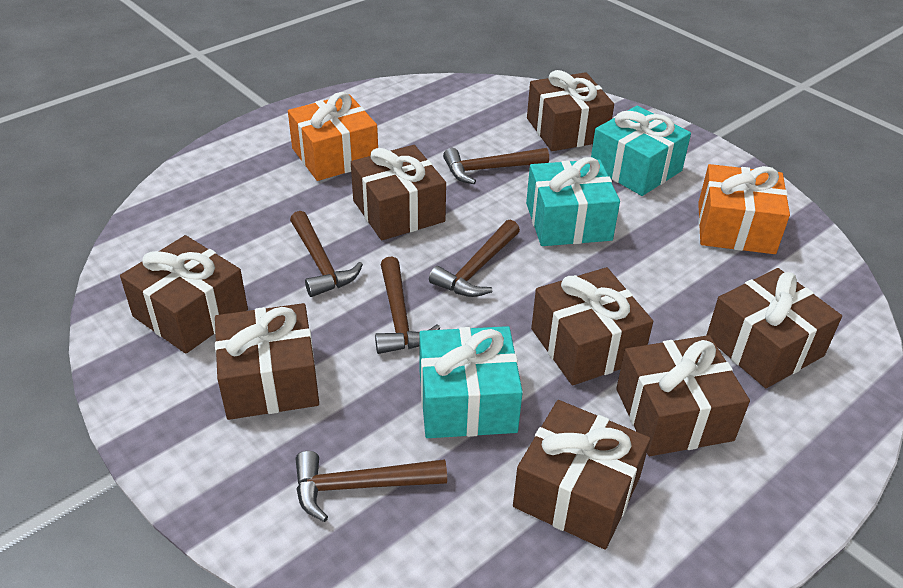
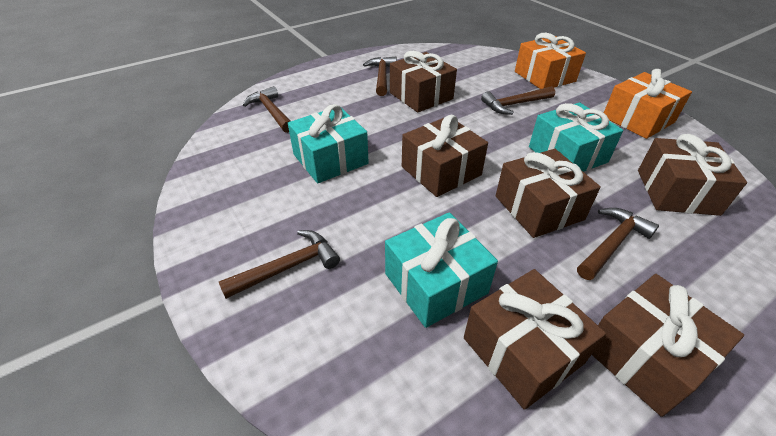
brown gift: 8 -> 6

